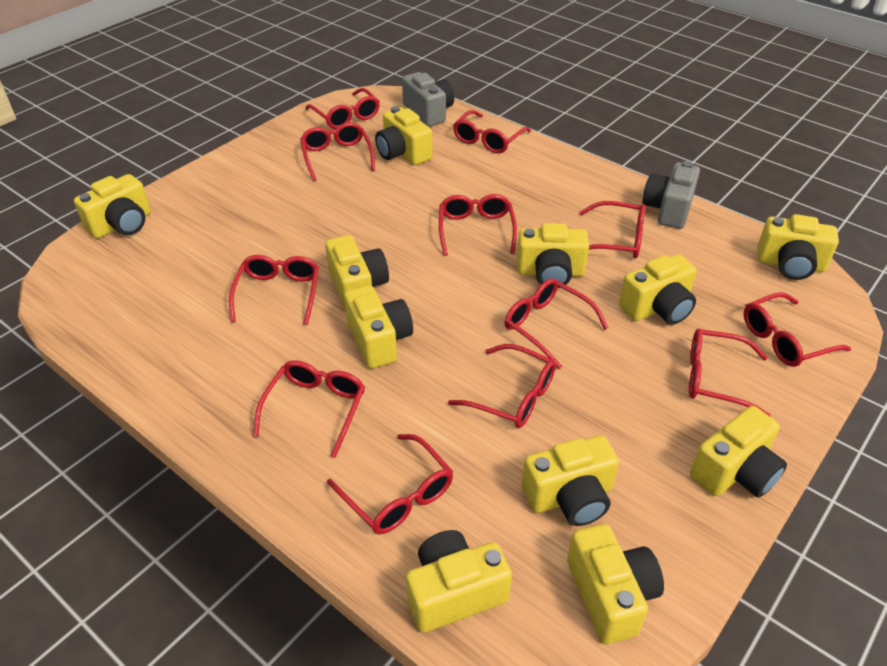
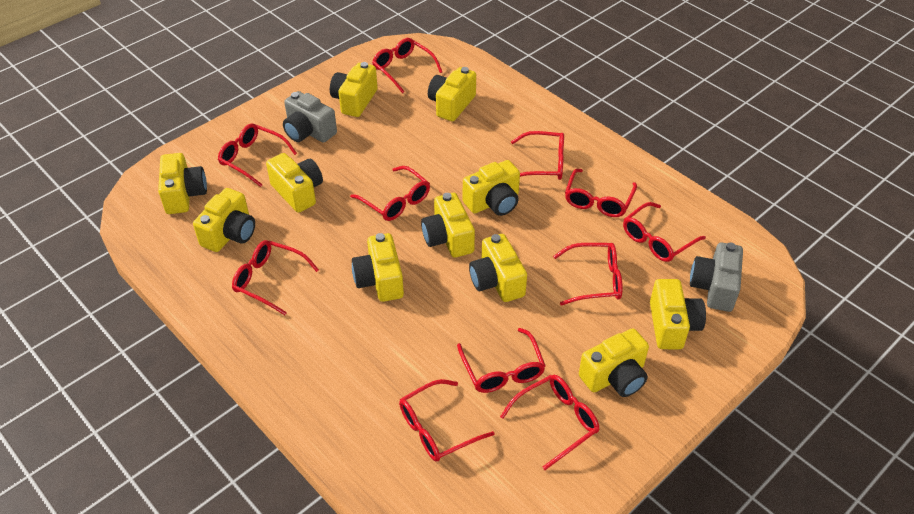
red glasses: 12 -> 11

